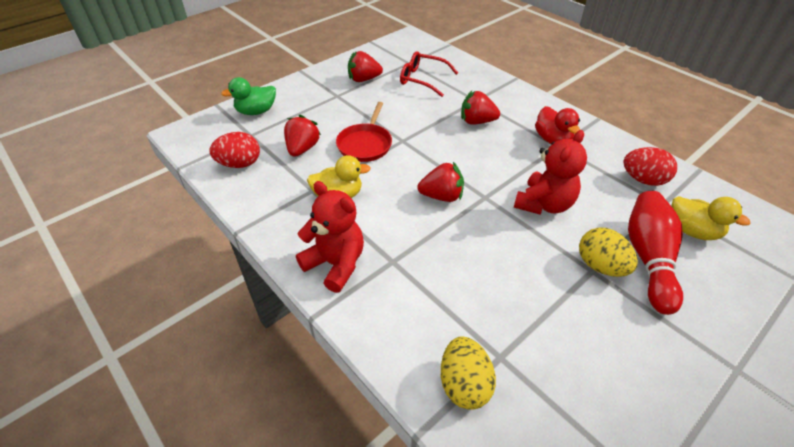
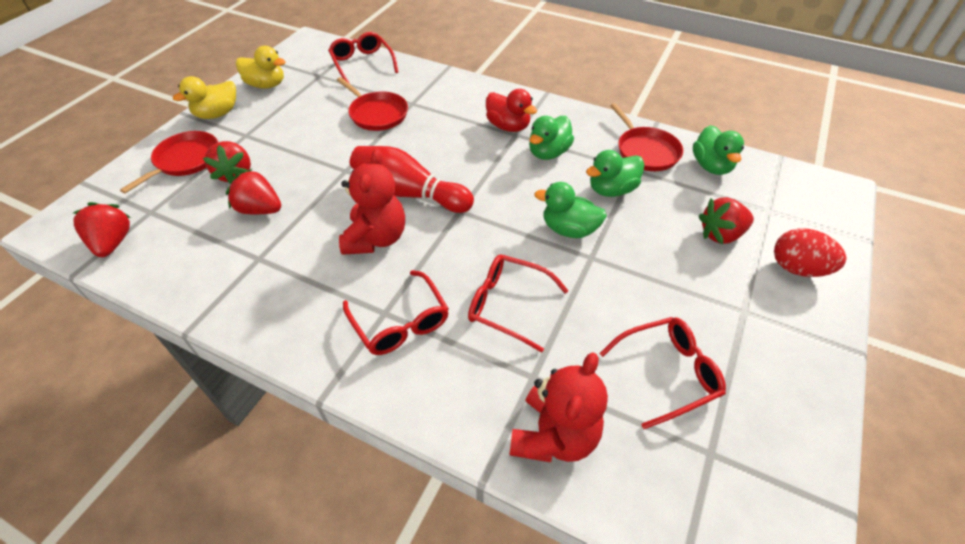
green duck: 1 -> 4
red egg: 2 -> 1
red glasses: 1 -> 4
red pan: 1 -> 3
yellow egg: 2 -> 0

